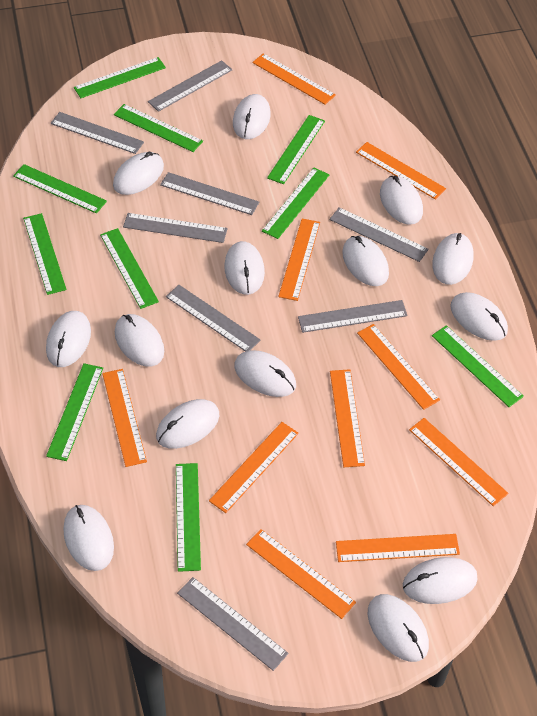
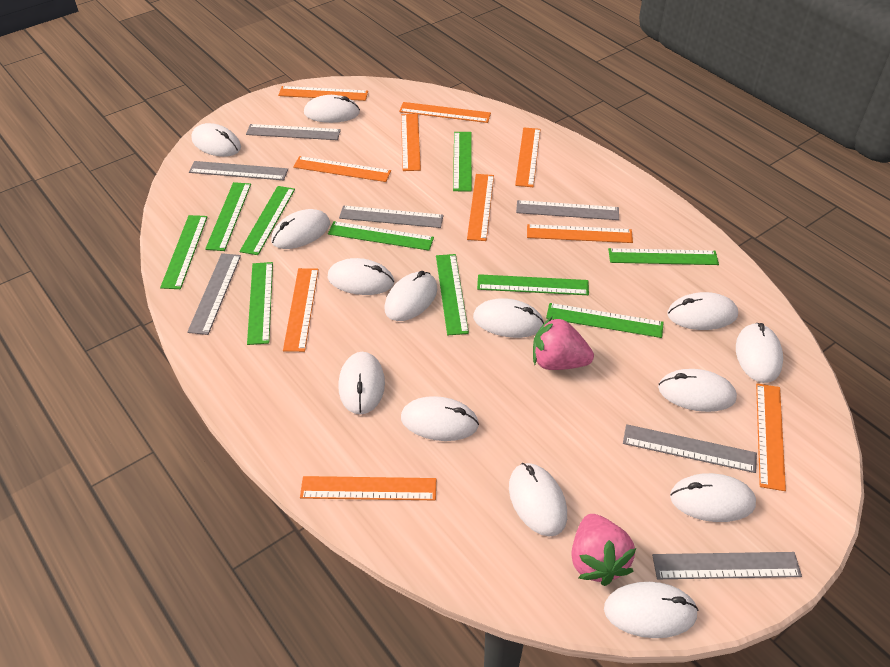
grey ruler: 8 -> 7
pink strawberry: 0 -> 2

